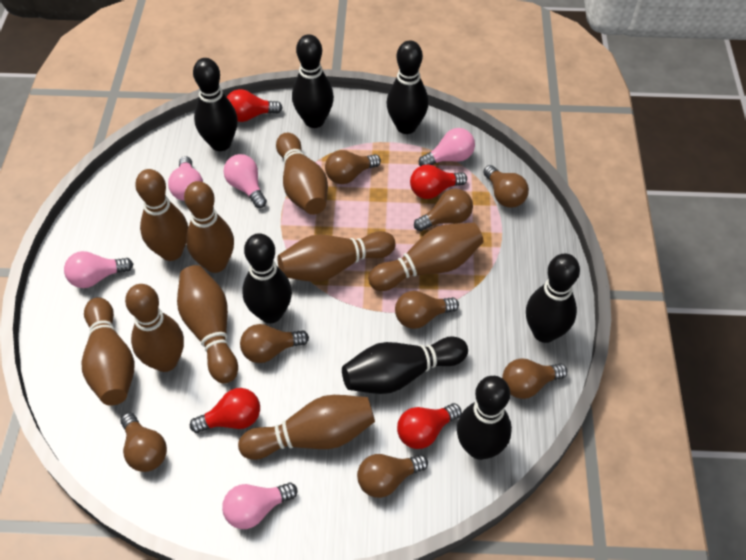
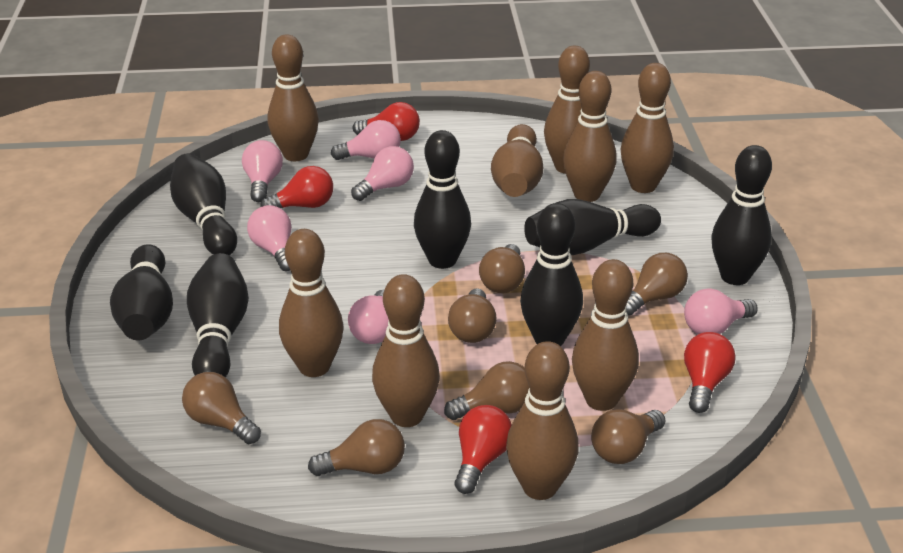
brown light bulb: 8 -> 7
pink light bulb: 5 -> 6

